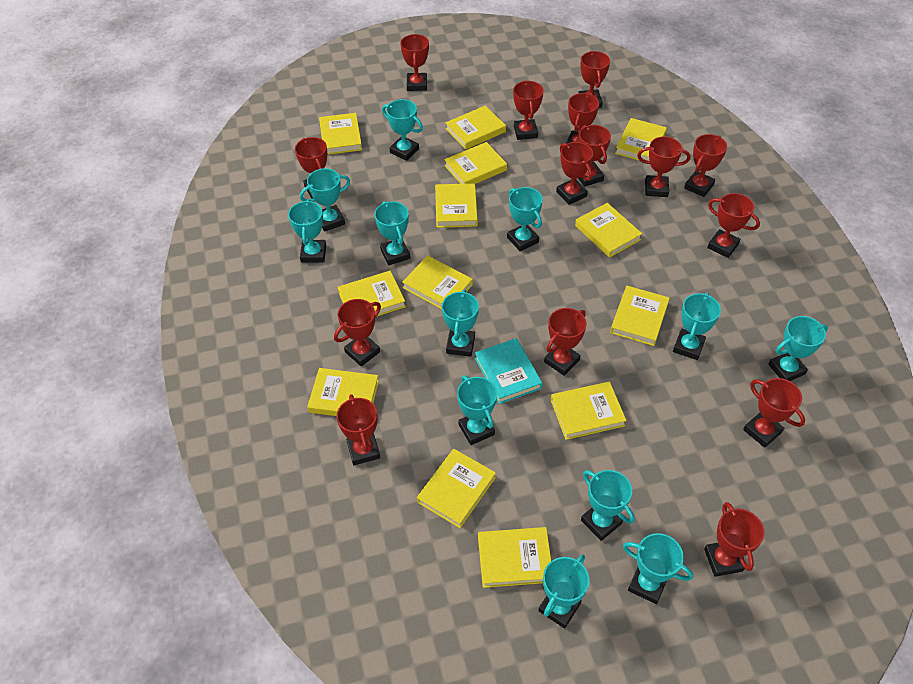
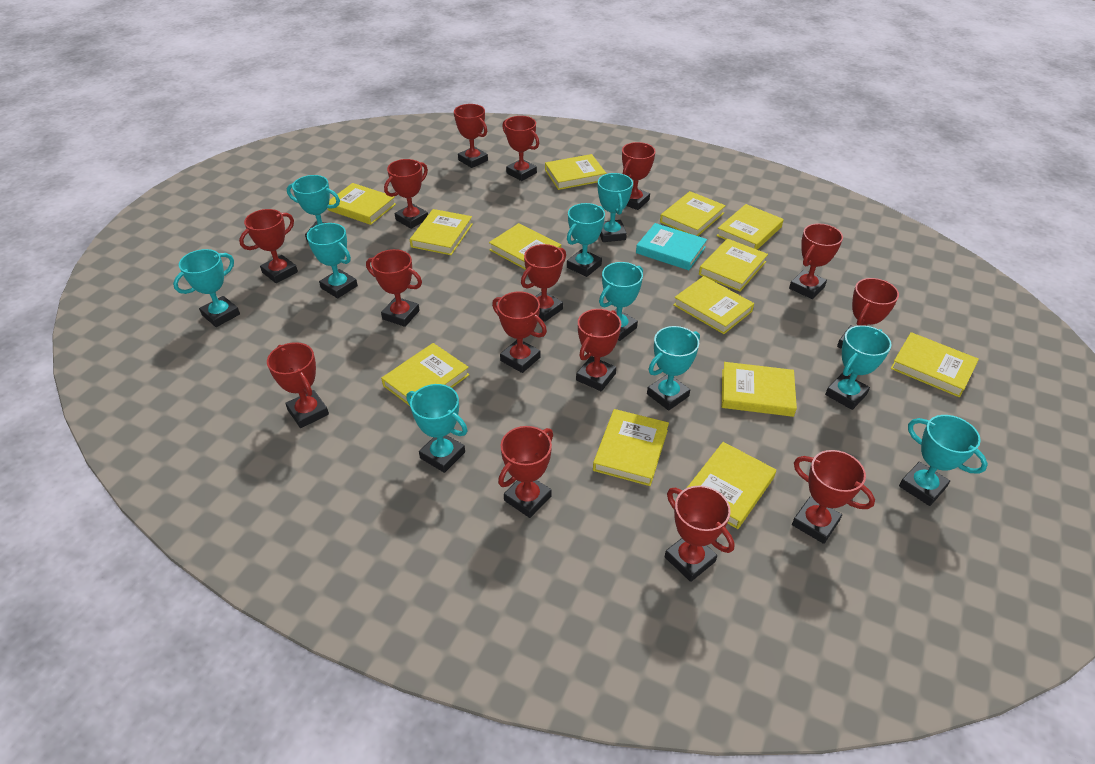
turquoise trophy: 12 -> 10

